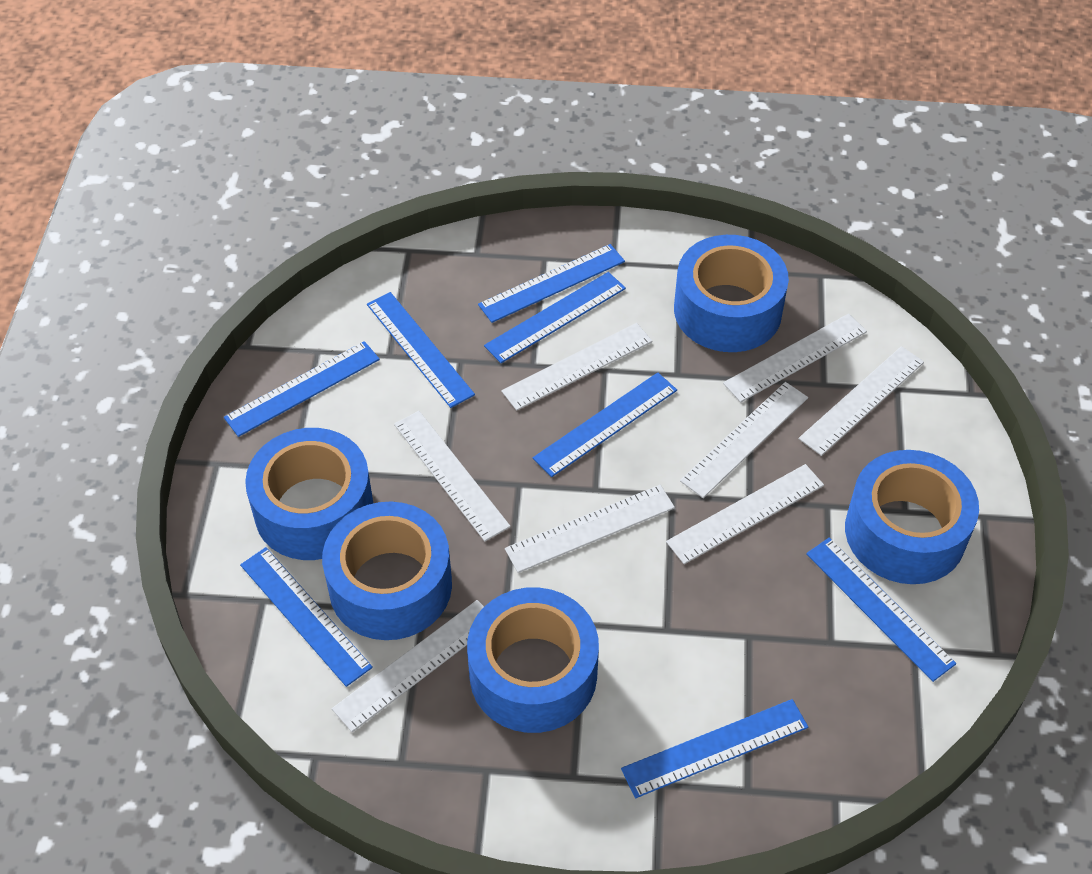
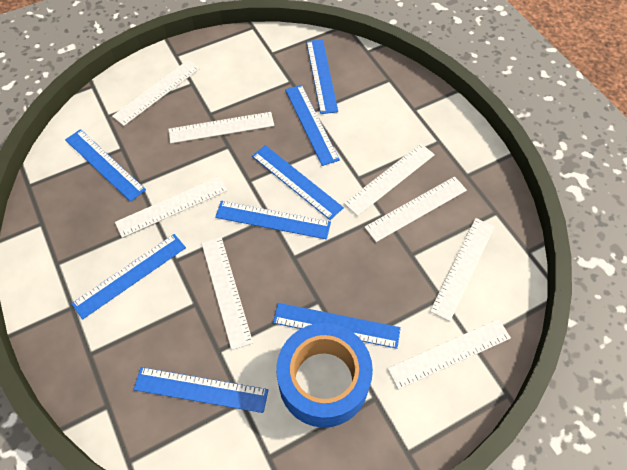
blue tape: 5 -> 1

